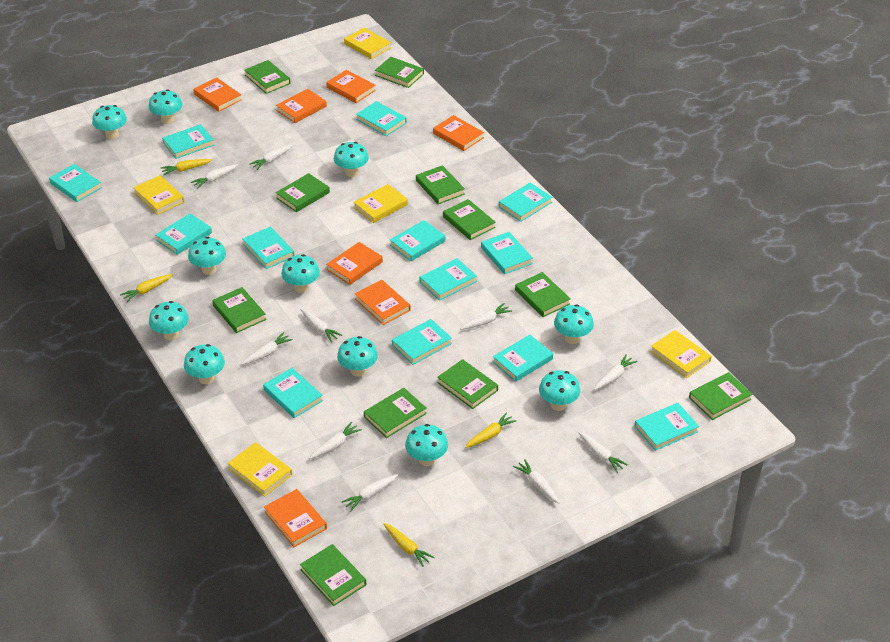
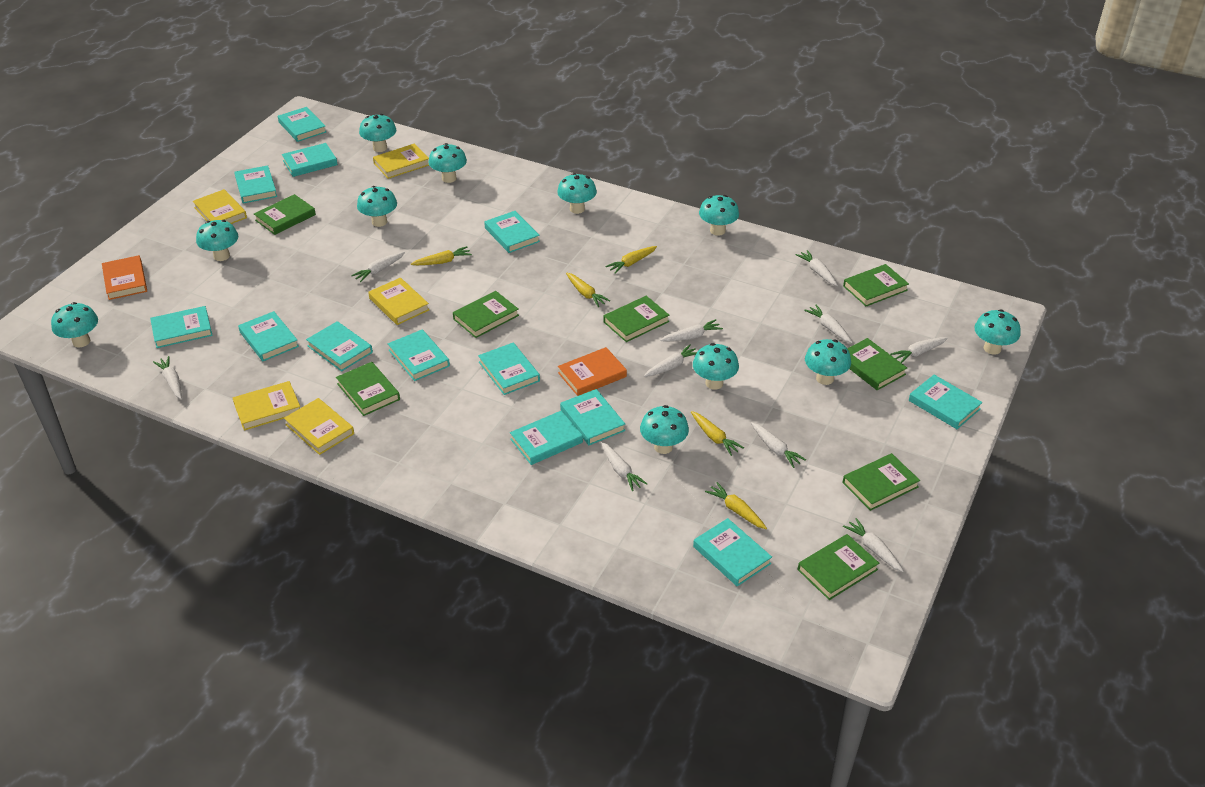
green book: 11 -> 8
orange book: 7 -> 2
yellow carrot: 4 -> 5

